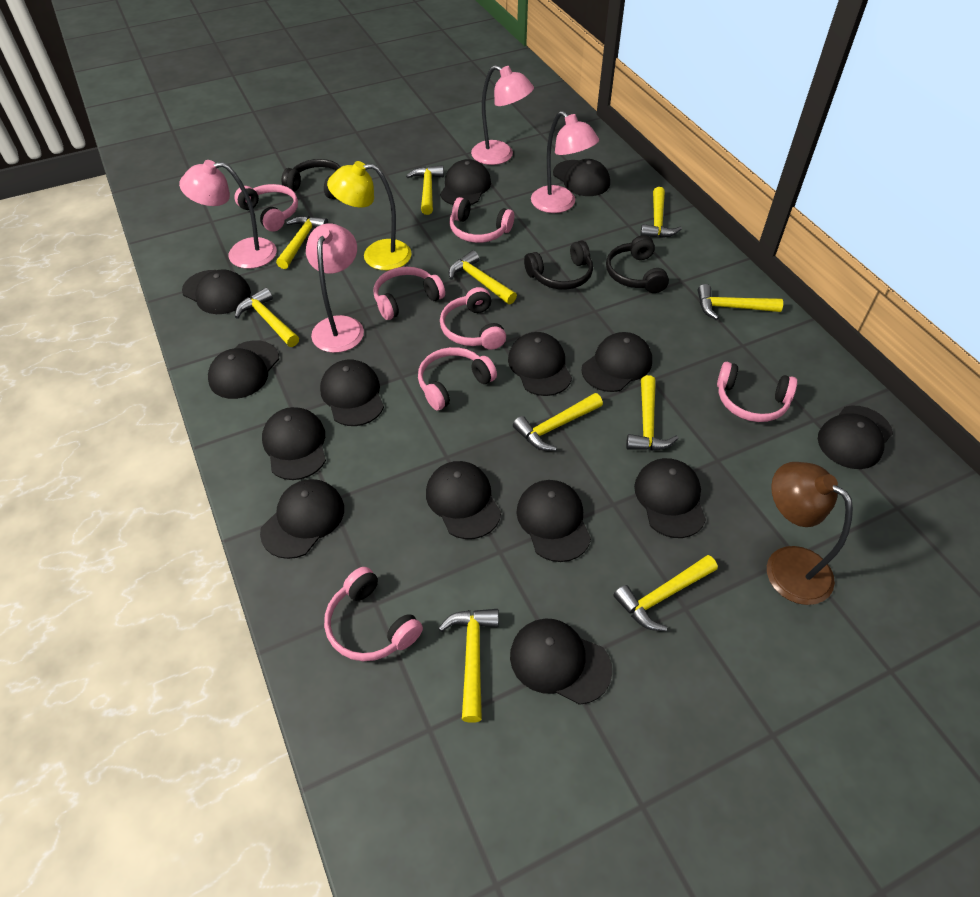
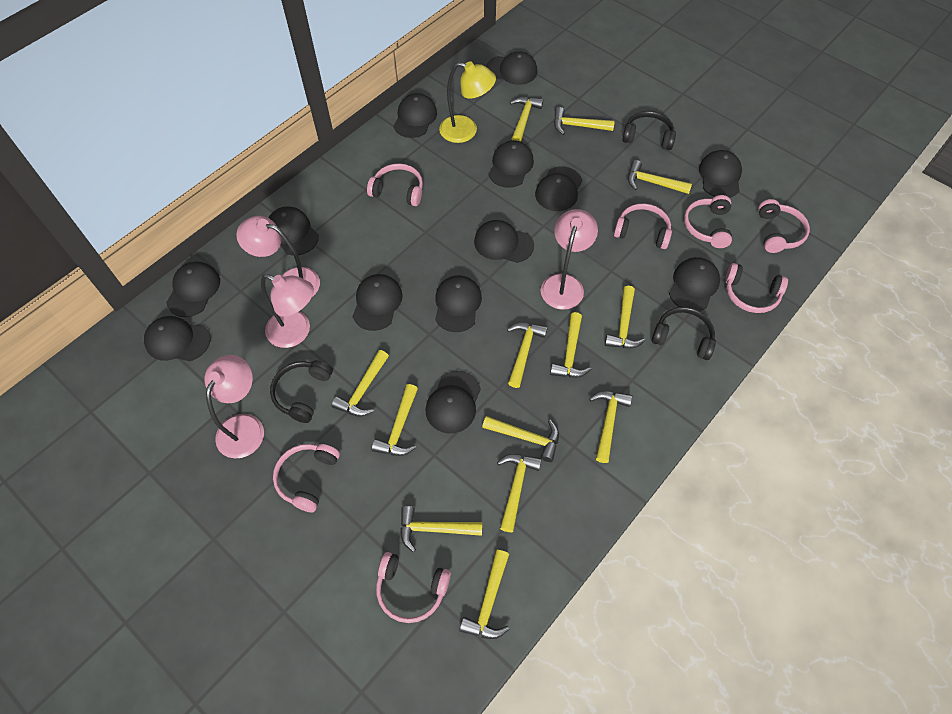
black cap: 14 -> 13
brown lamp: 1 -> 0
yellow hammer: 10 -> 13

